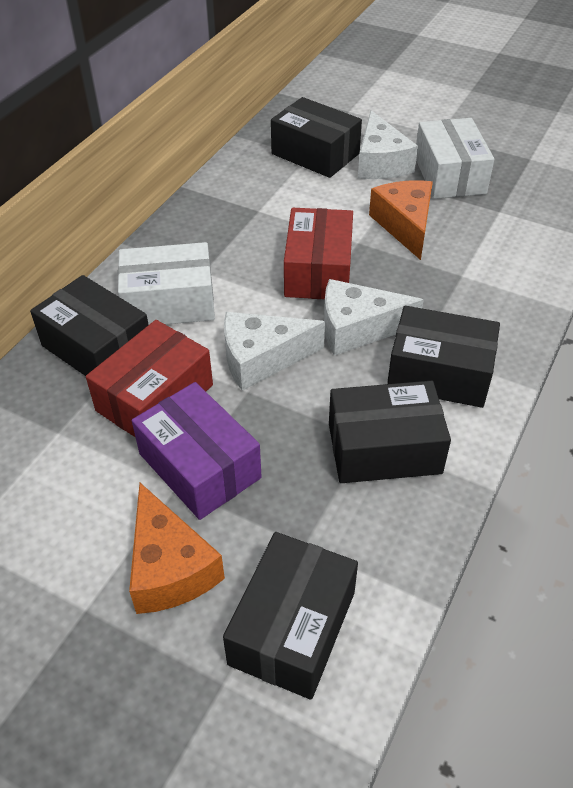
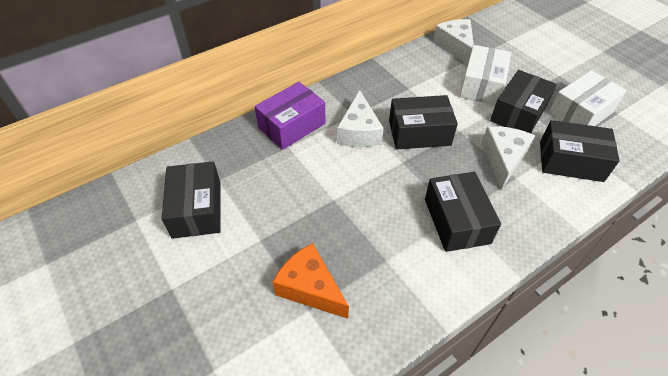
orange cheese: 2 -> 1
red box: 2 -> 0

